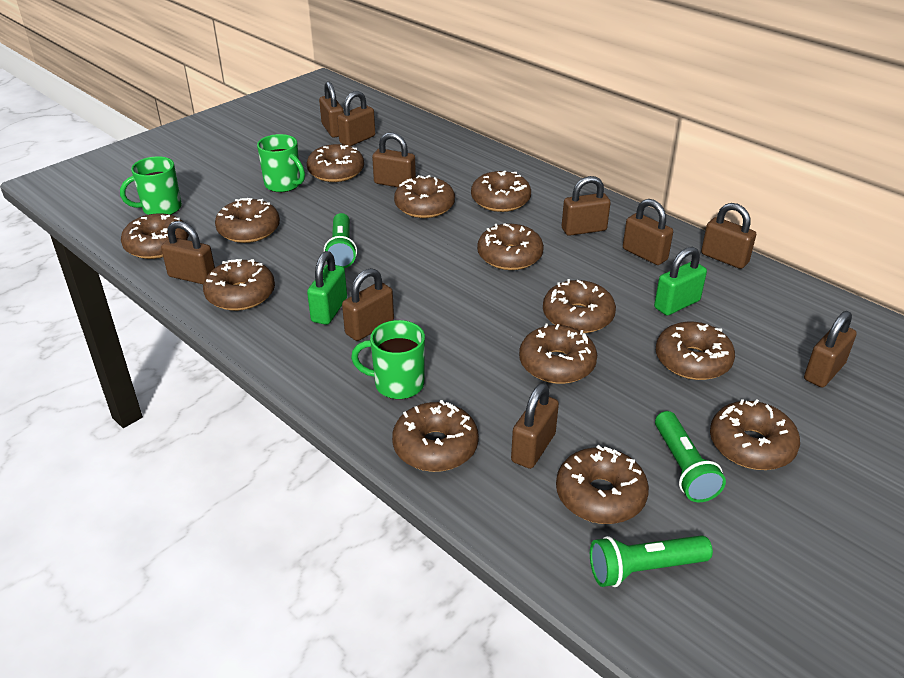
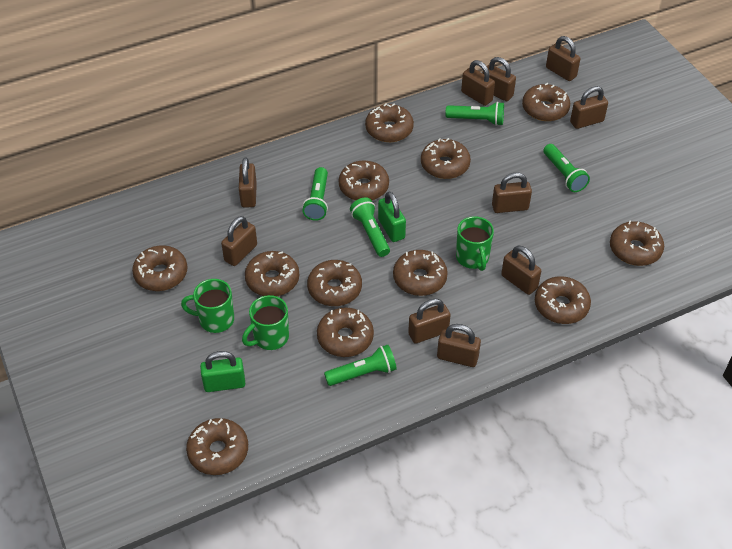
brown donut: 13 -> 12
green flashlight: 3 -> 5

